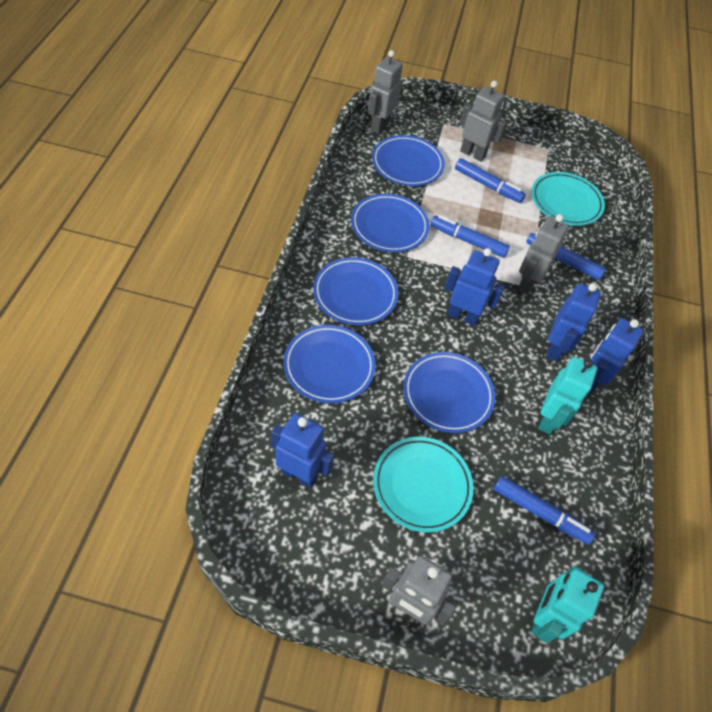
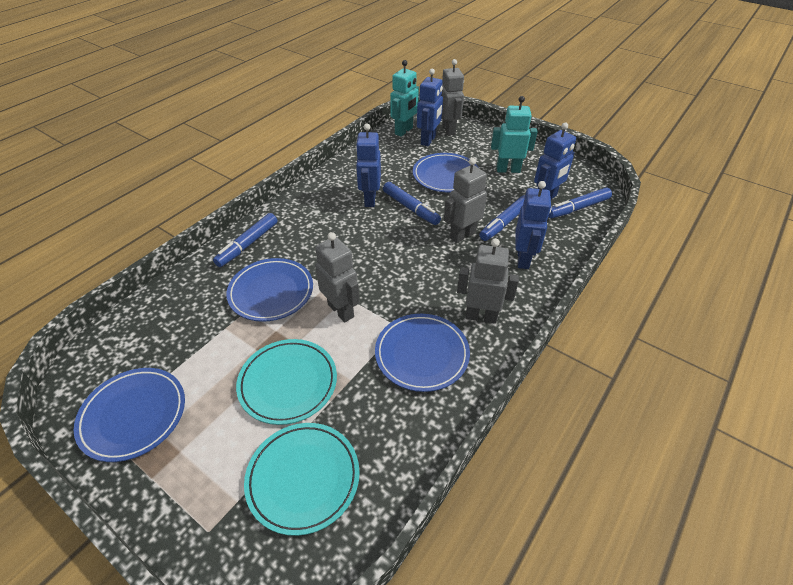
blue plate: 5 -> 4

